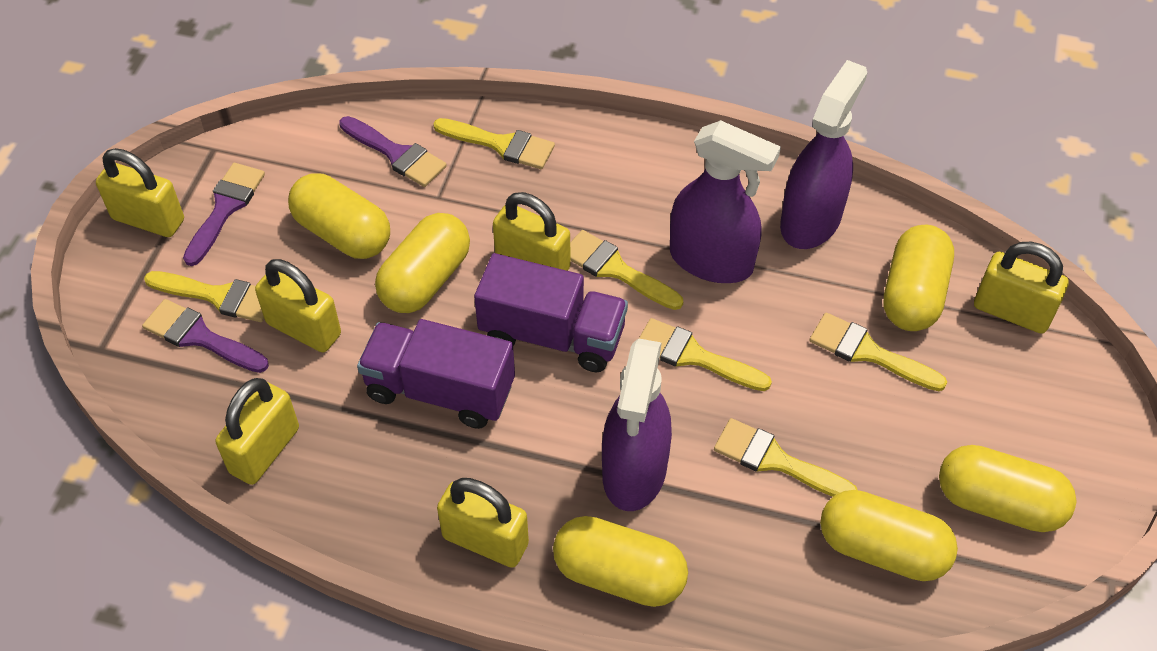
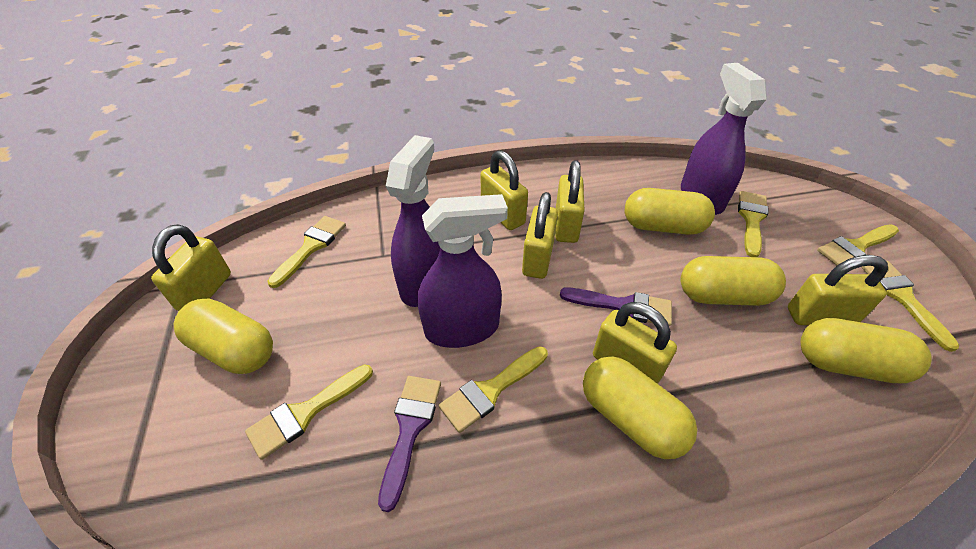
purple brush: 3 -> 2
purple truck: 2 -> 0
yellow capsule: 6 -> 5

